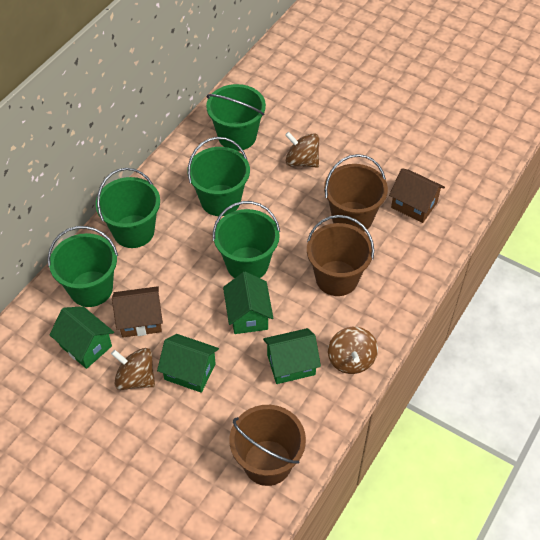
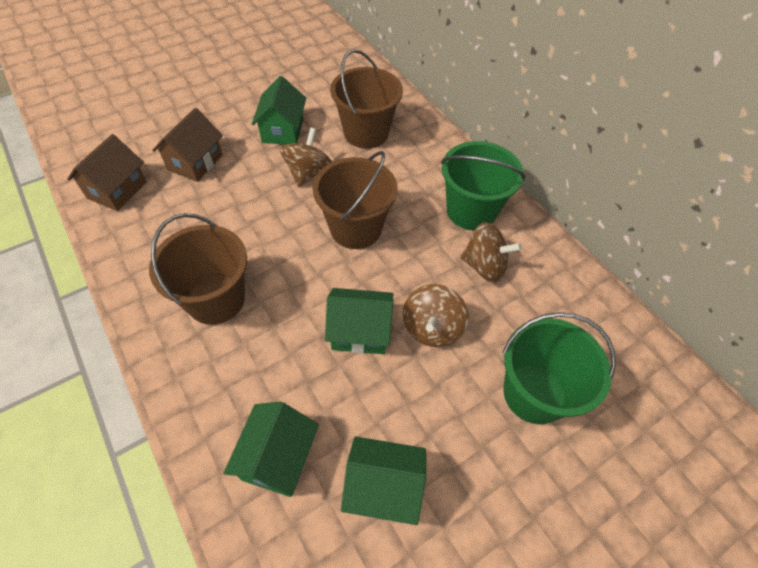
green bucket: 5 -> 2

